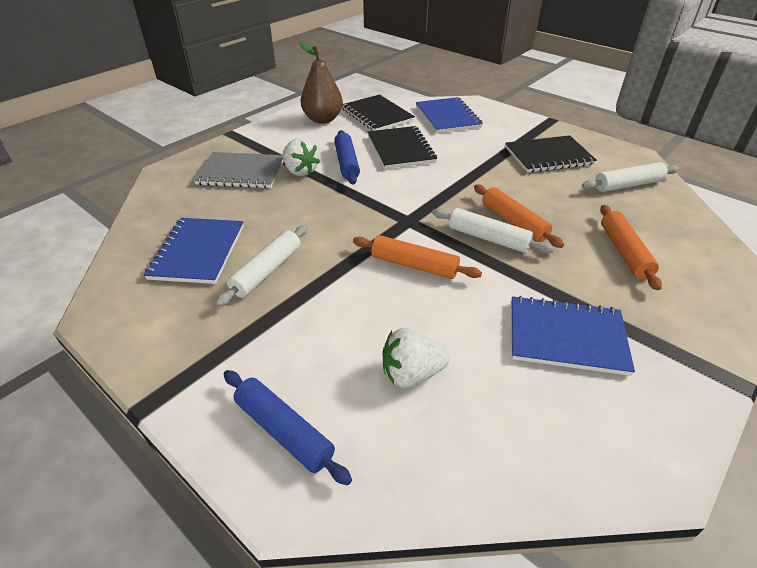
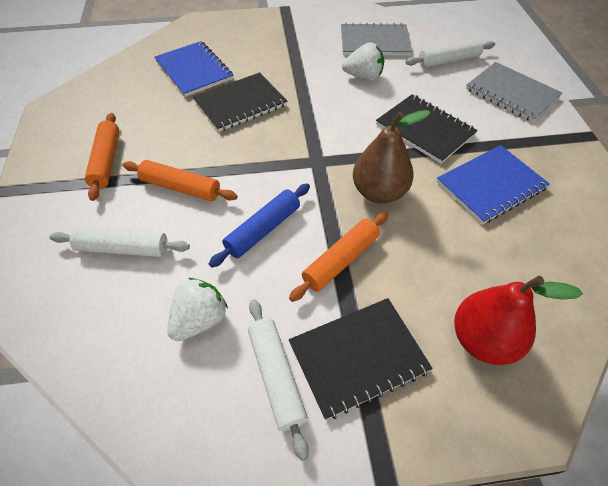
blue notebook: 3 -> 2
blue rolling pin: 2 -> 1
grey notebook: 1 -> 2
red pear: 0 -> 1

